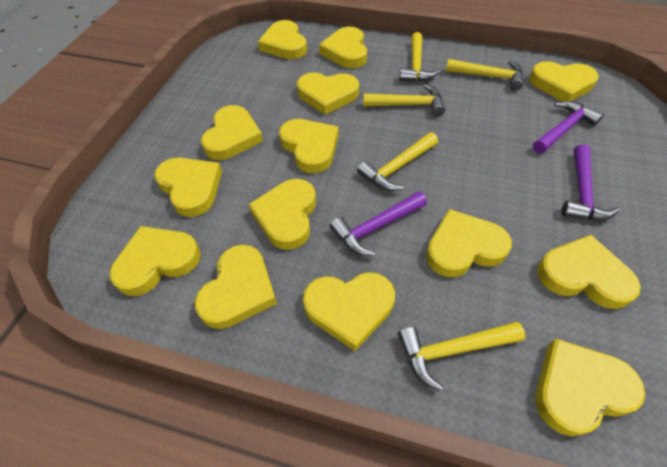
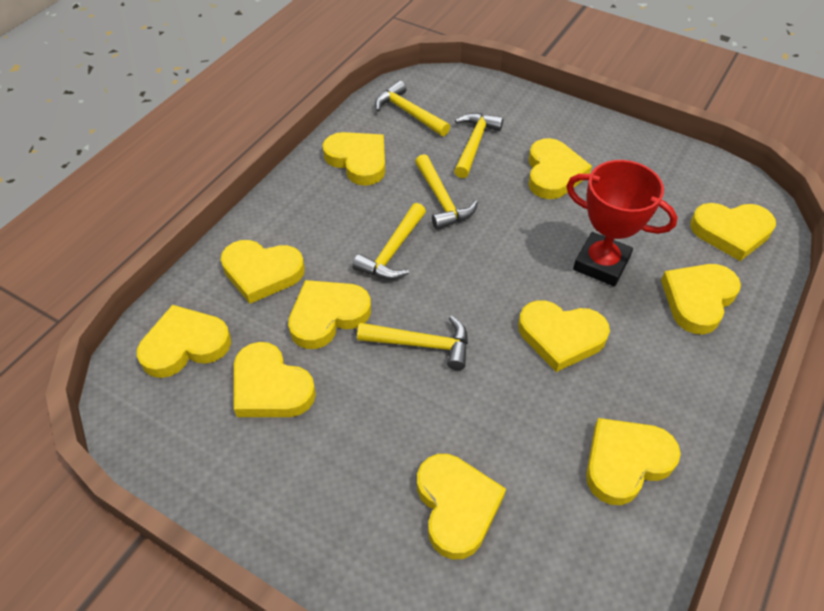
purple hammer: 3 -> 0
red trophy: 0 -> 1
yellow heart: 14 -> 11

